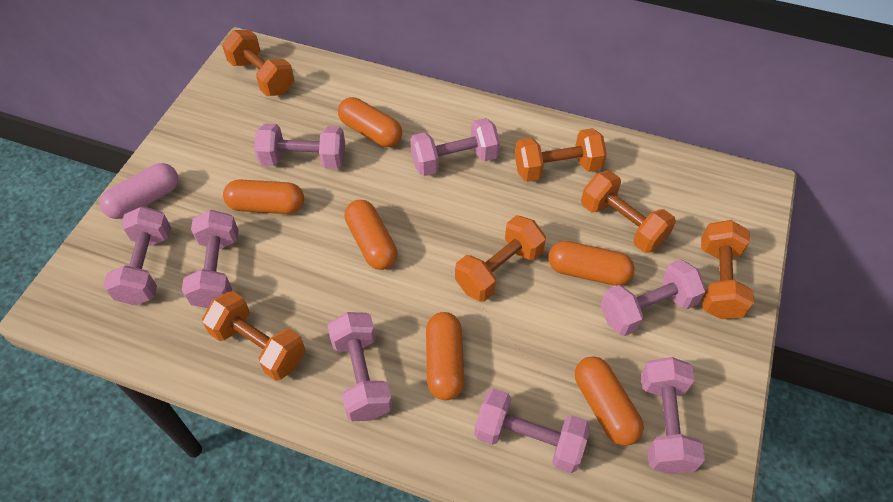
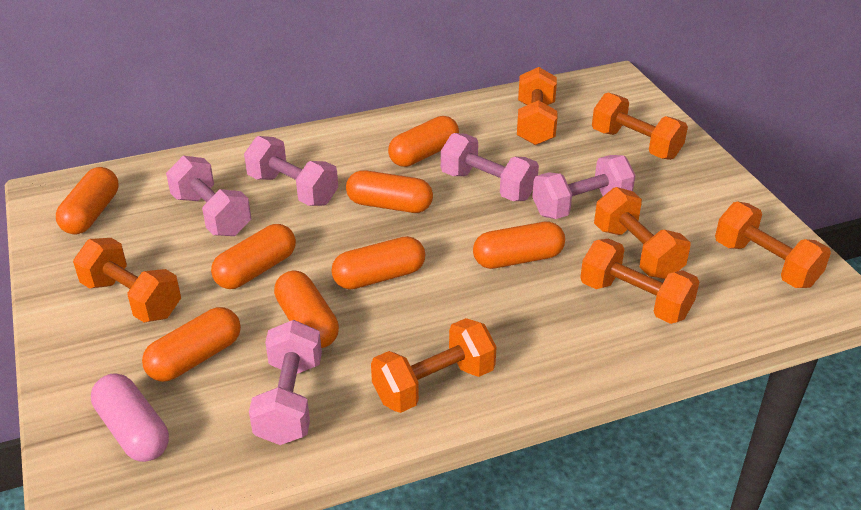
orange capsule: 6 -> 8
orange dumbbell: 6 -> 7
pink dumbbell: 8 -> 5

